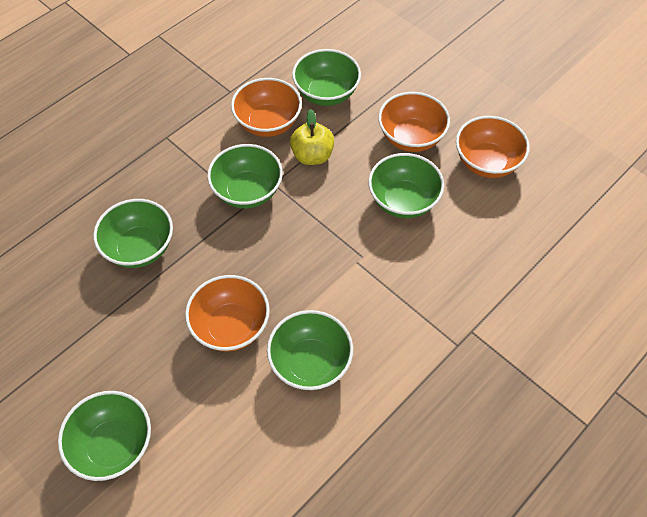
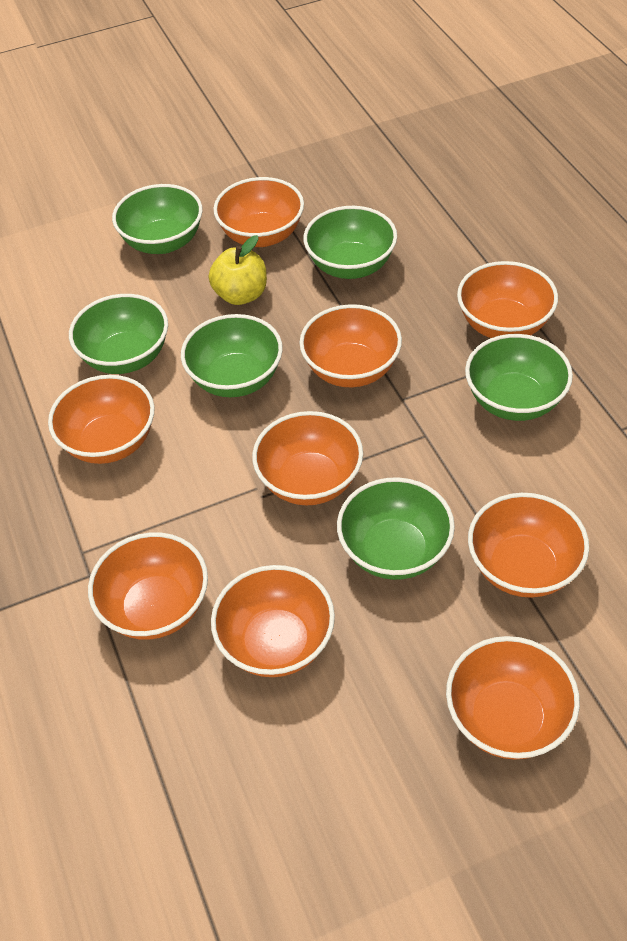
orange bowl: 4 -> 9

